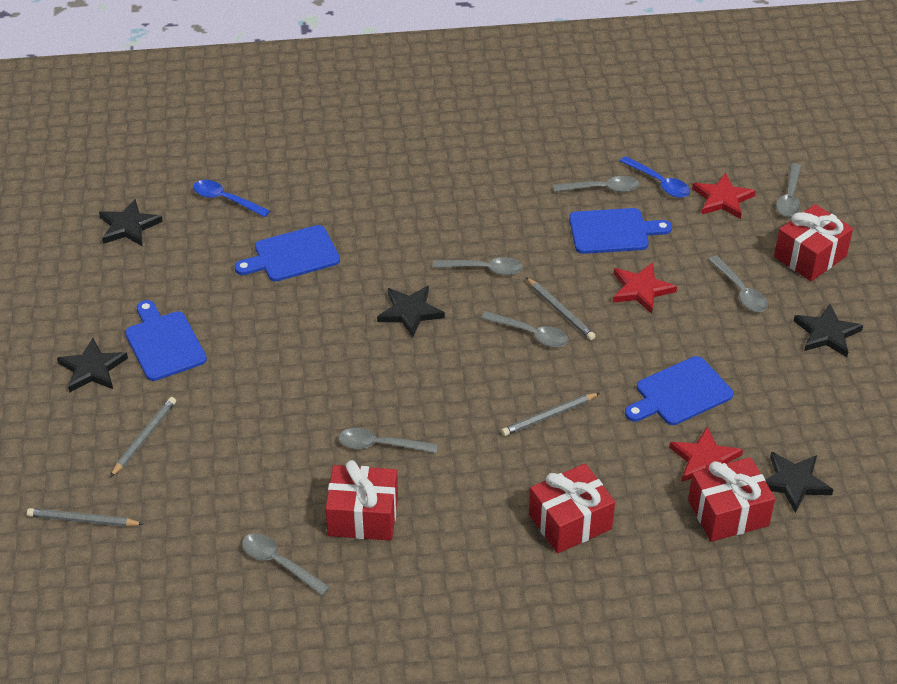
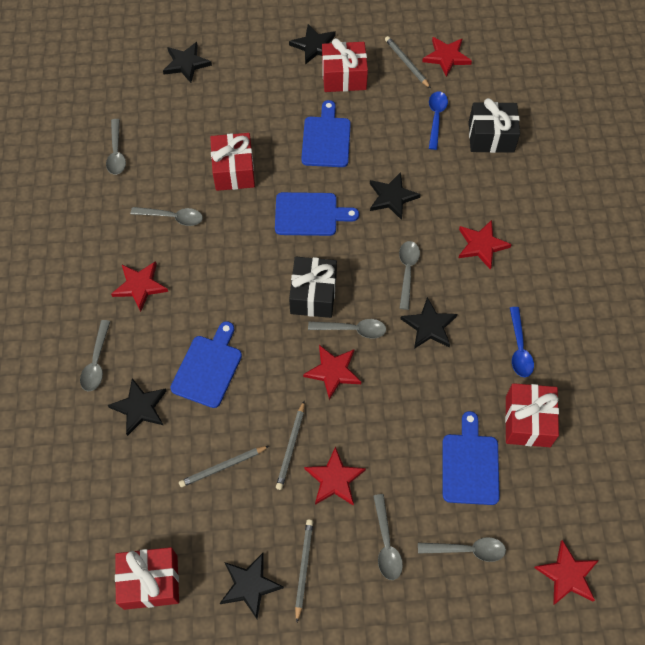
black gift: 0 -> 2
black star: 5 -> 6
red star: 3 -> 6

